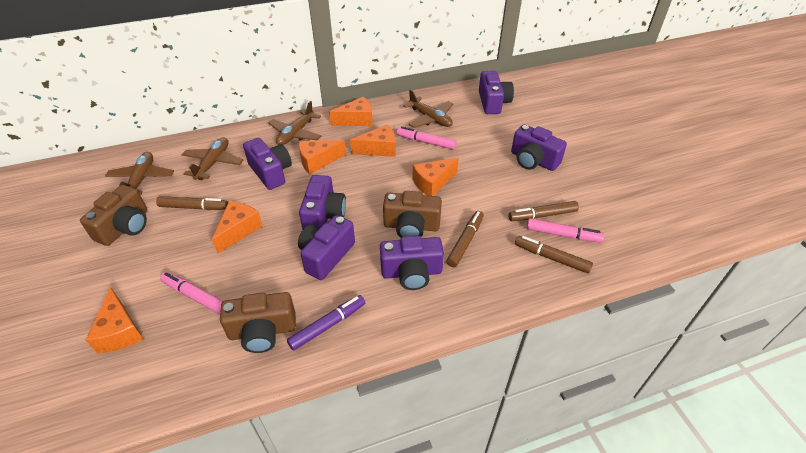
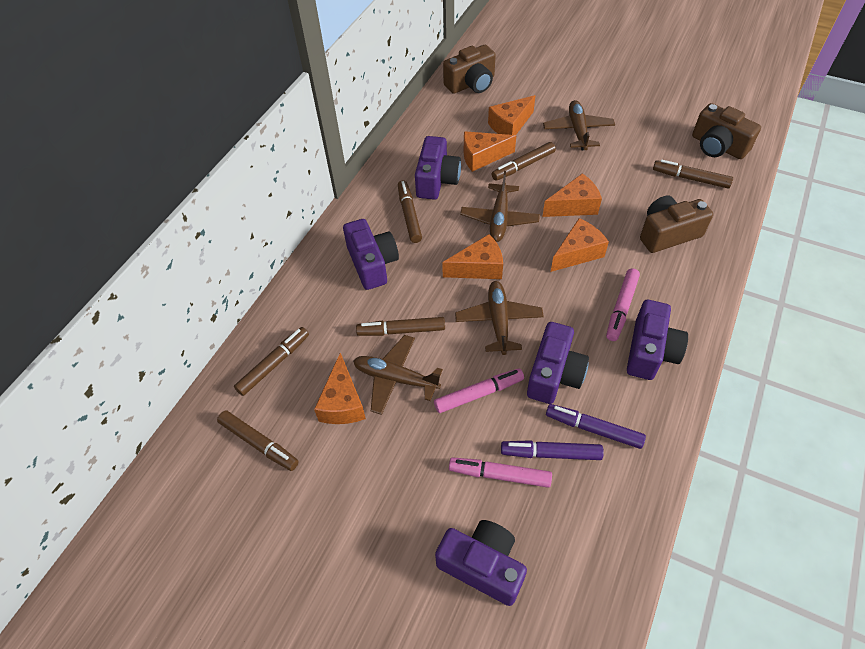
brown marker: 4 -> 6
purple camera: 6 -> 5
purple marker: 1 -> 2

